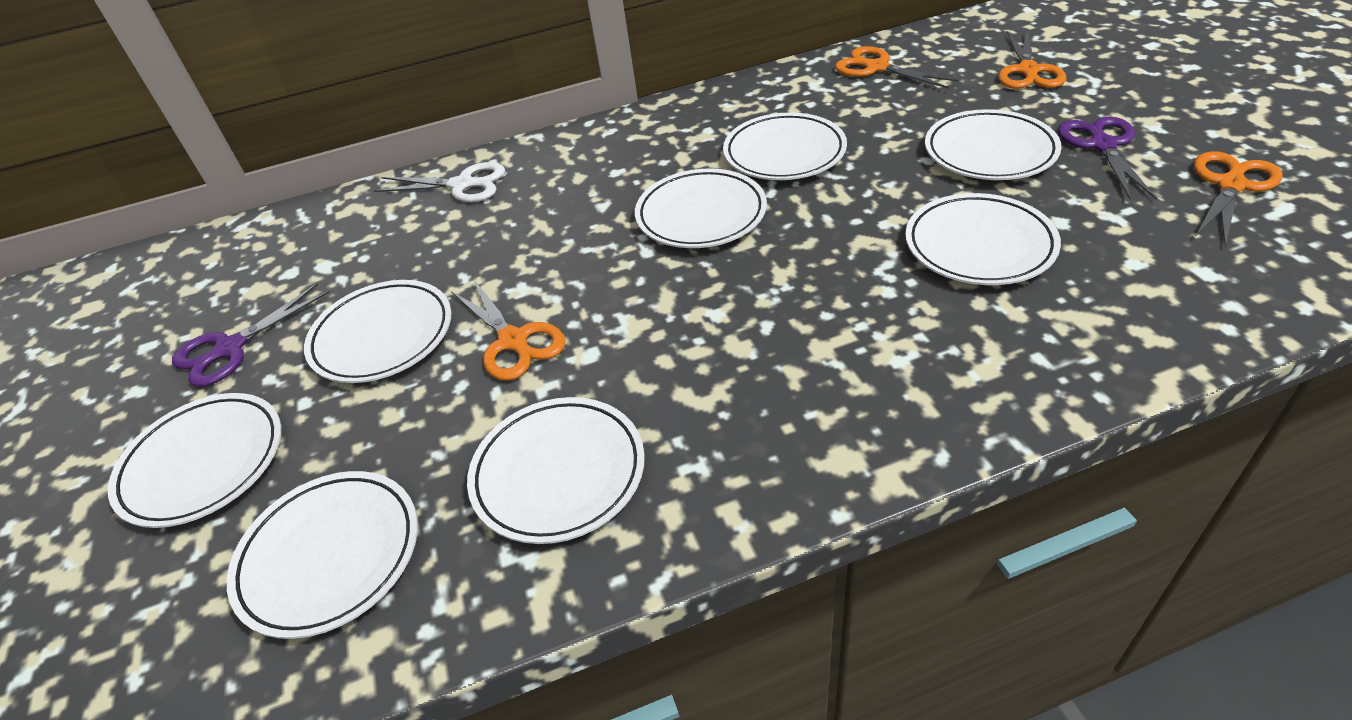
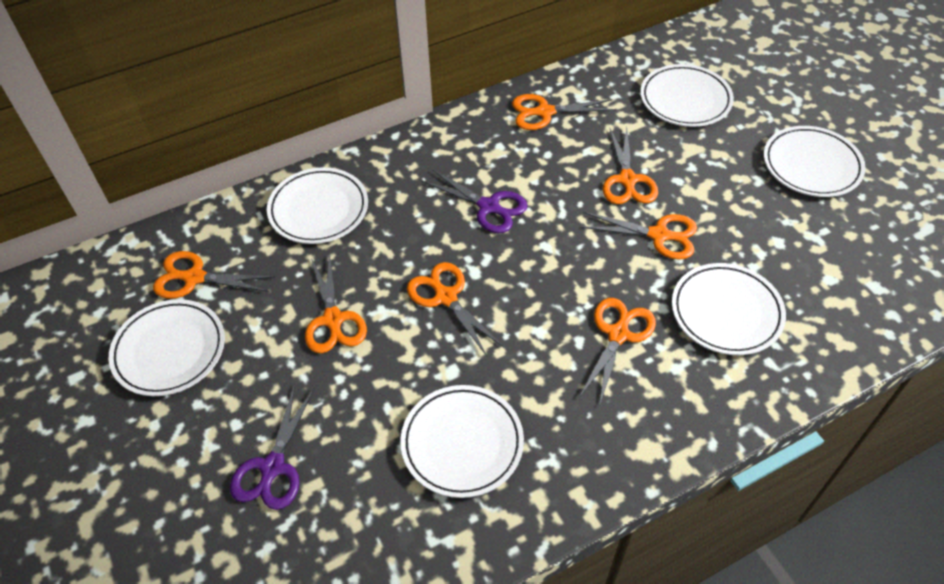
orange scissors: 4 -> 7
white plate: 8 -> 6
white scissors: 1 -> 0

